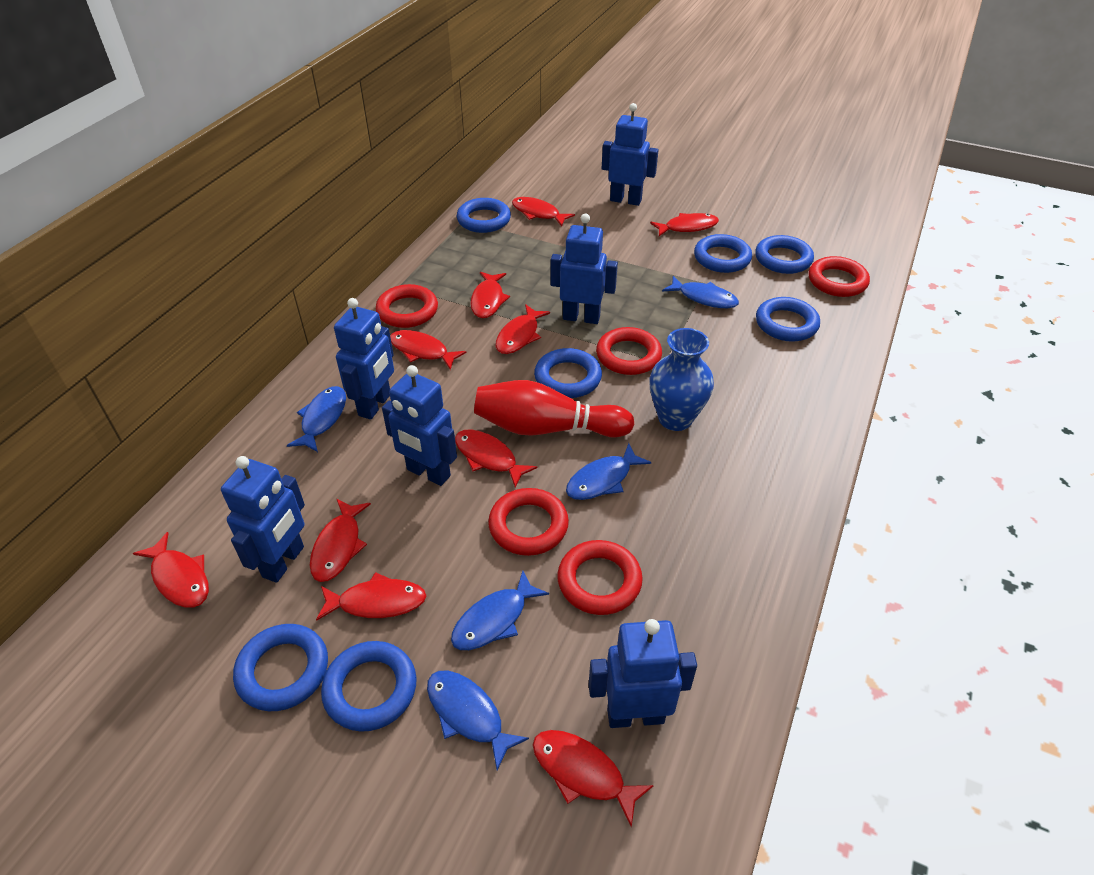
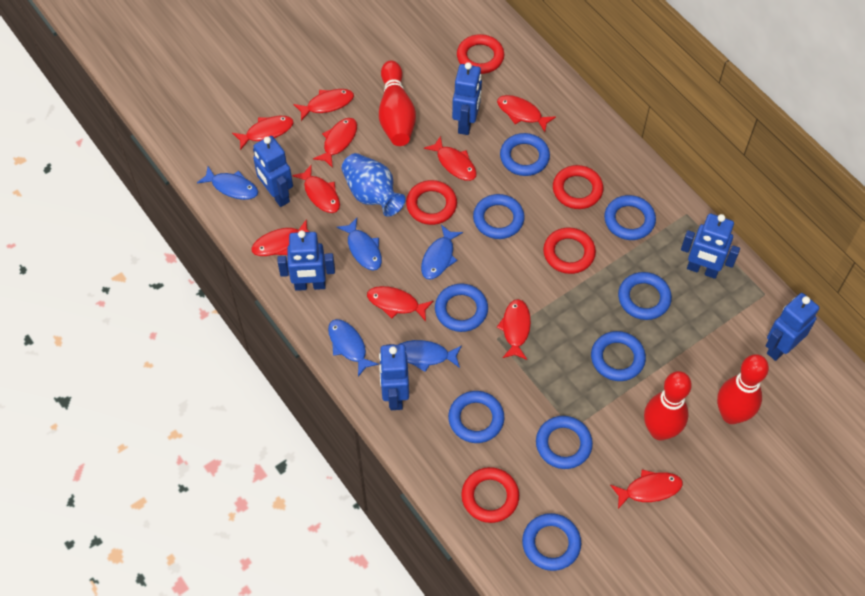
blue ring: 7 -> 9
red bowling pin: 1 -> 3

